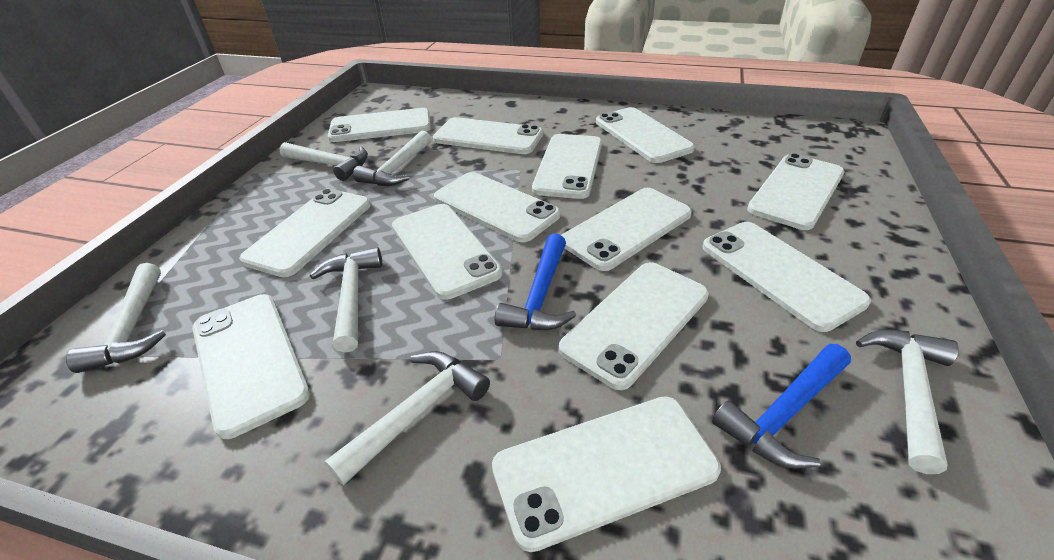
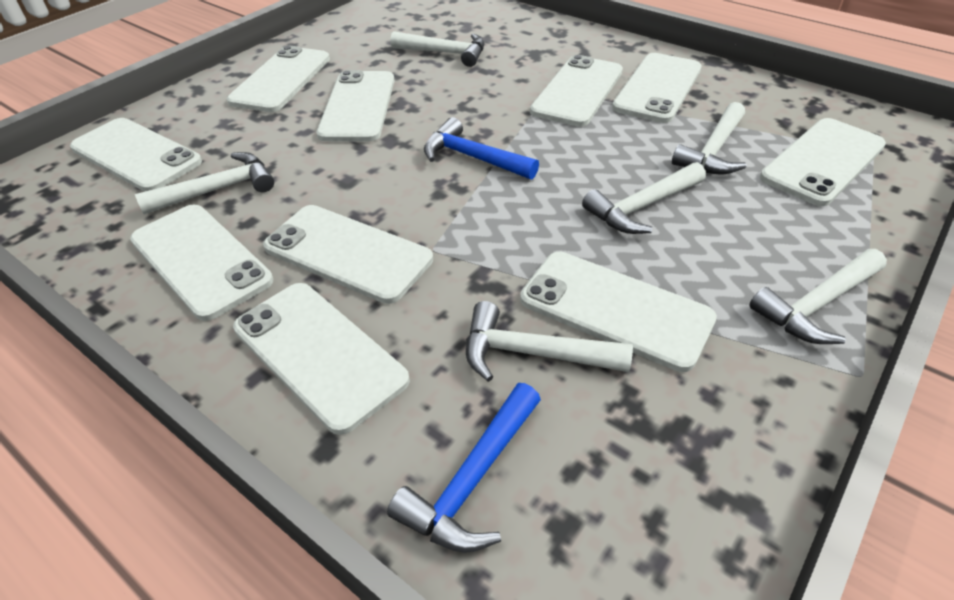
white phone: 13 -> 10

